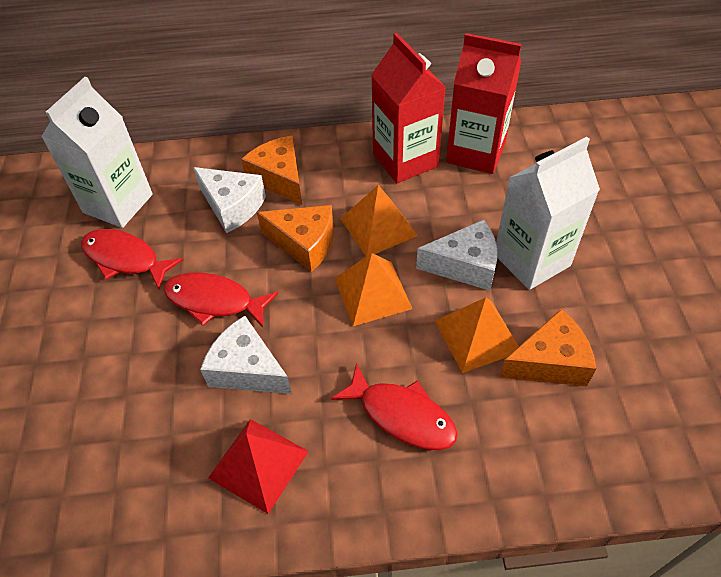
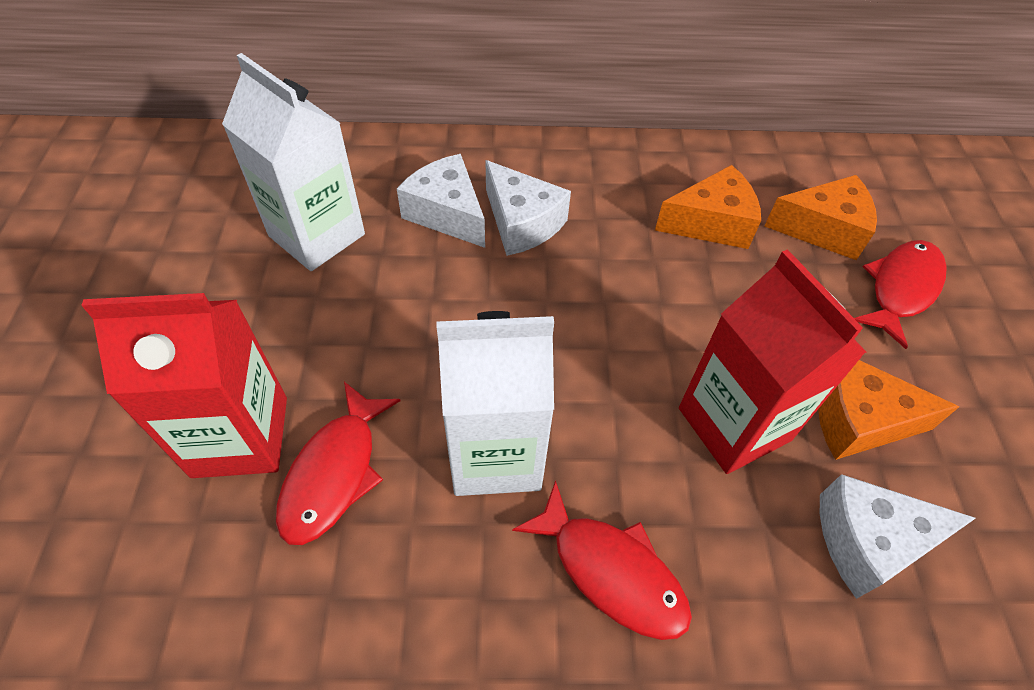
orange pyramid: 3 -> 0
red pyramid: 1 -> 0

